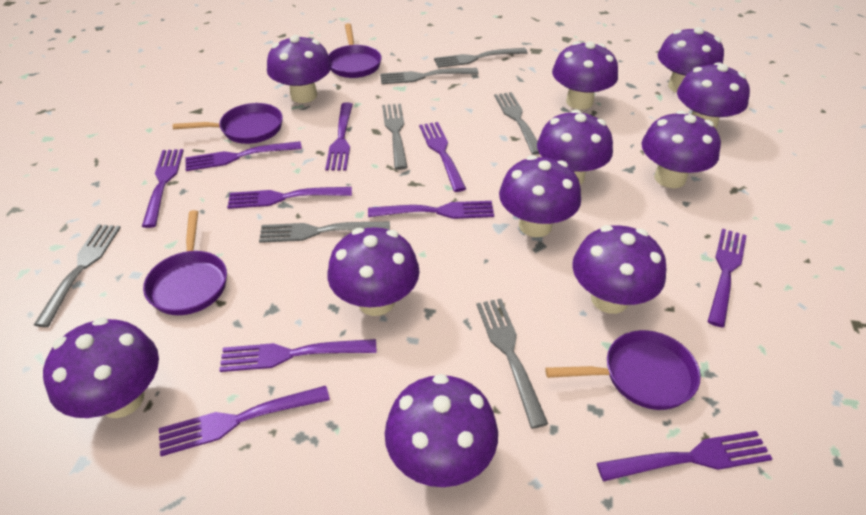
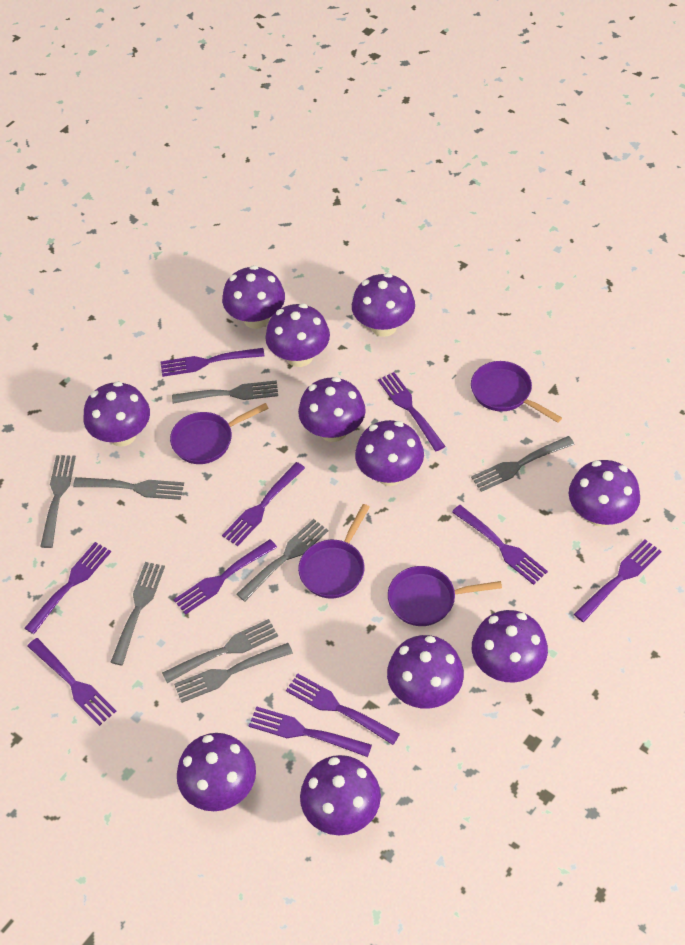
grey fork: 7 -> 8

